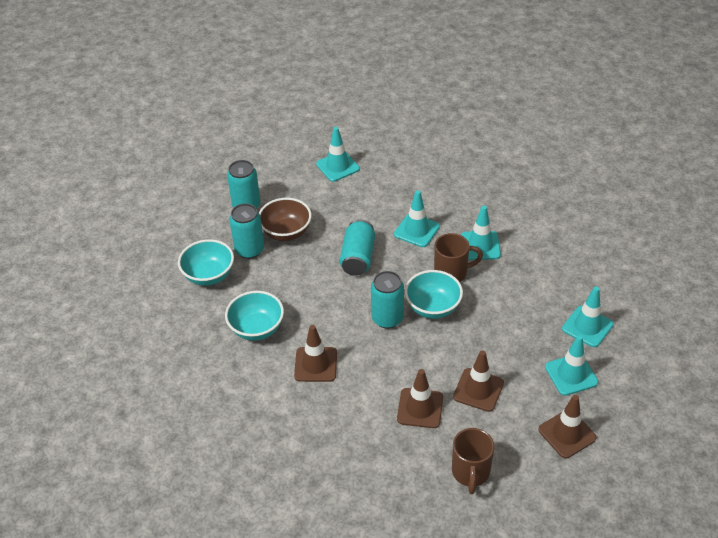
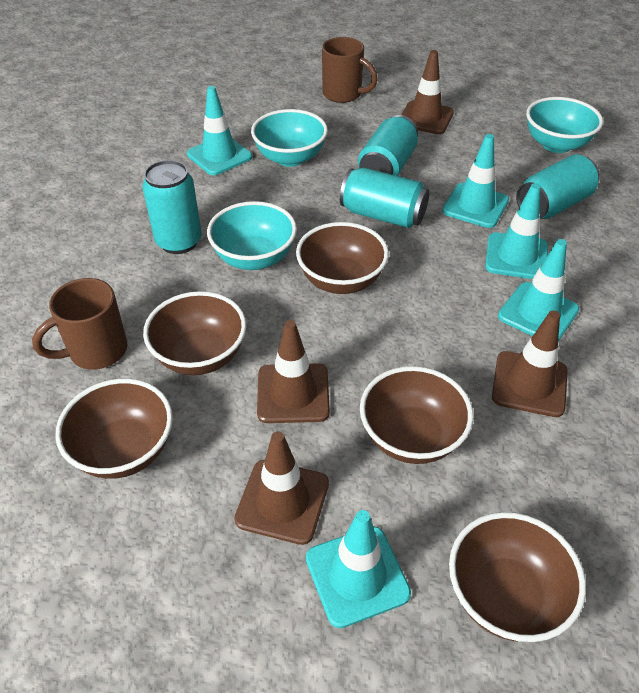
brown bowl: 1 -> 5

